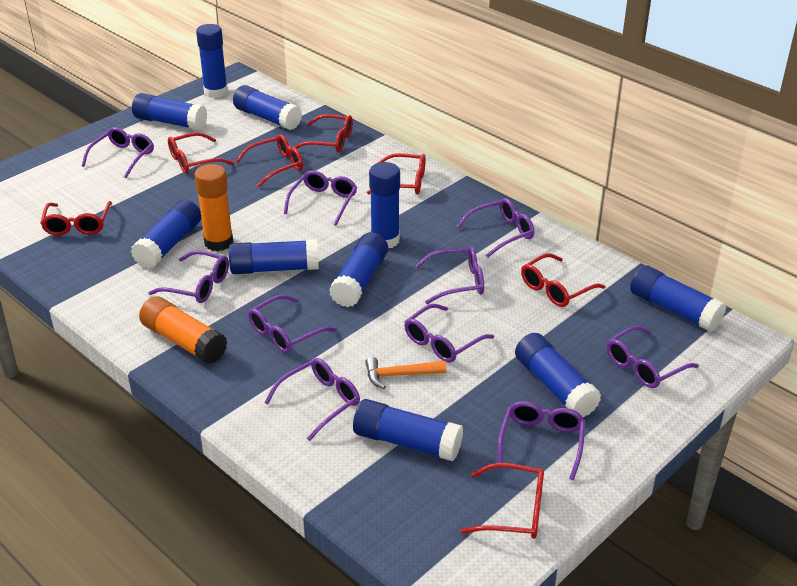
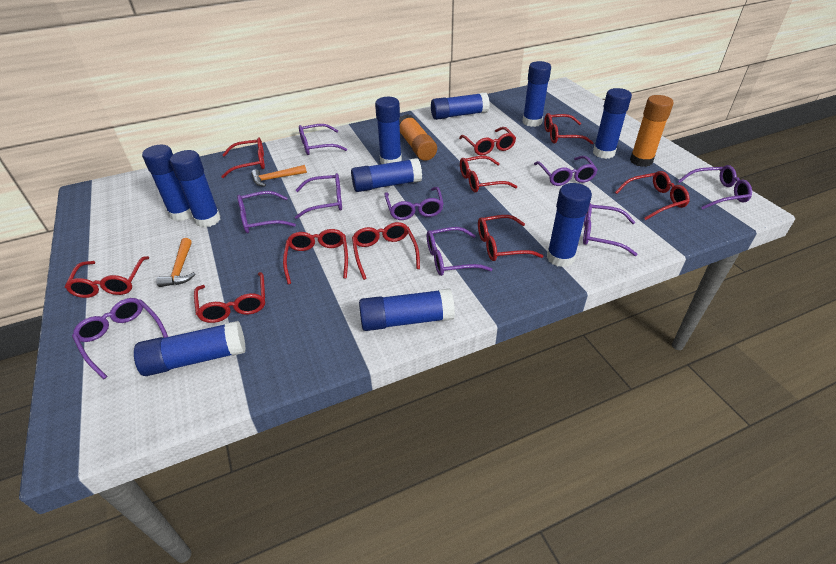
orange hammer: 1 -> 2
purple glasses: 10 -> 9
red glasses: 7 -> 10

